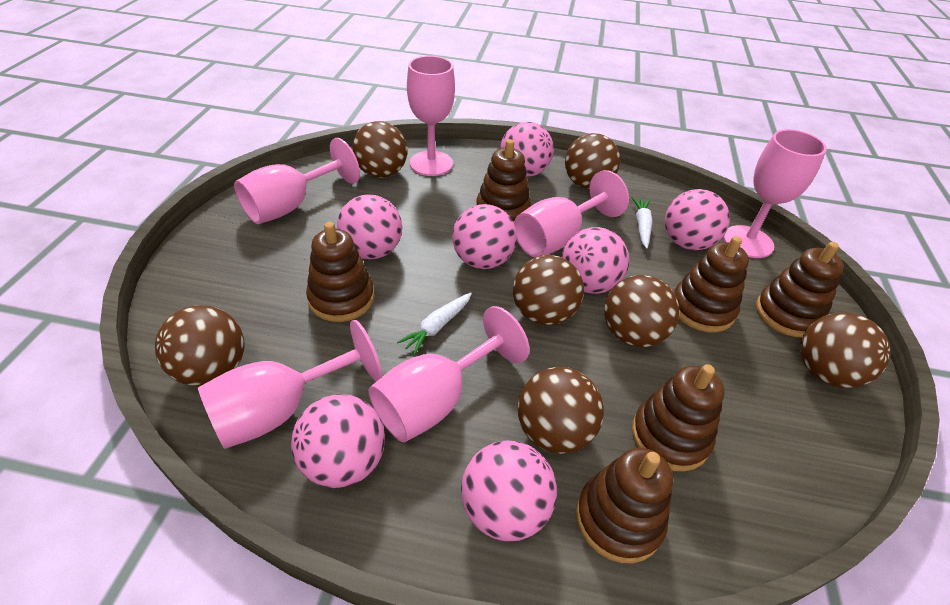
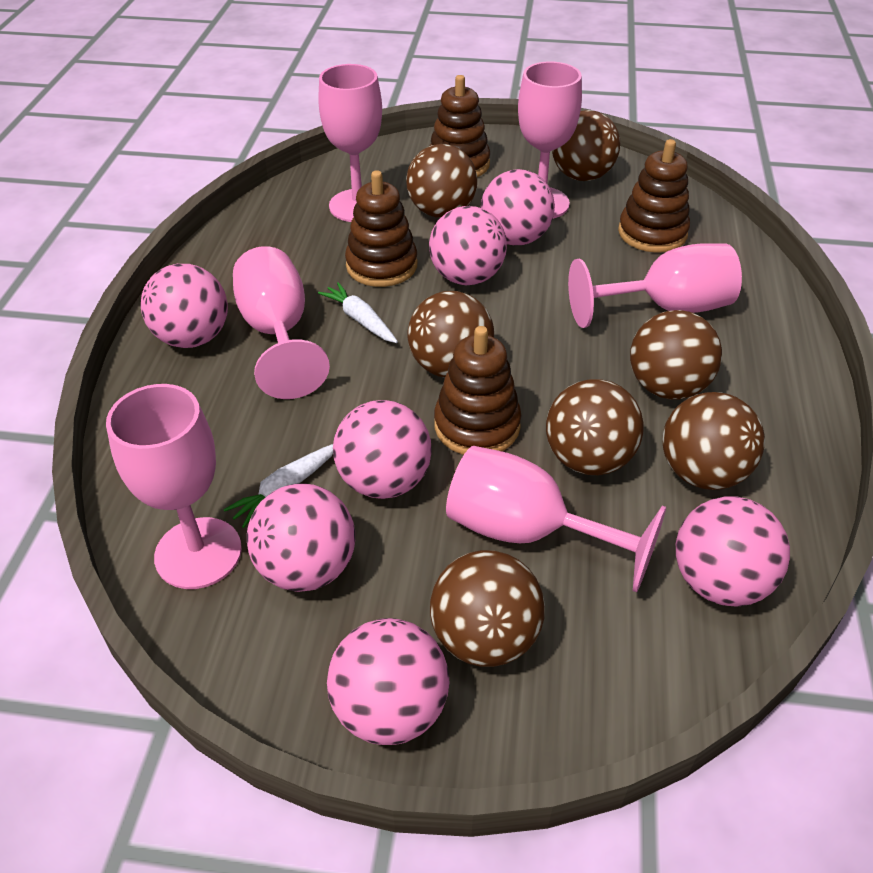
brown stacking toy: 6 -> 4

